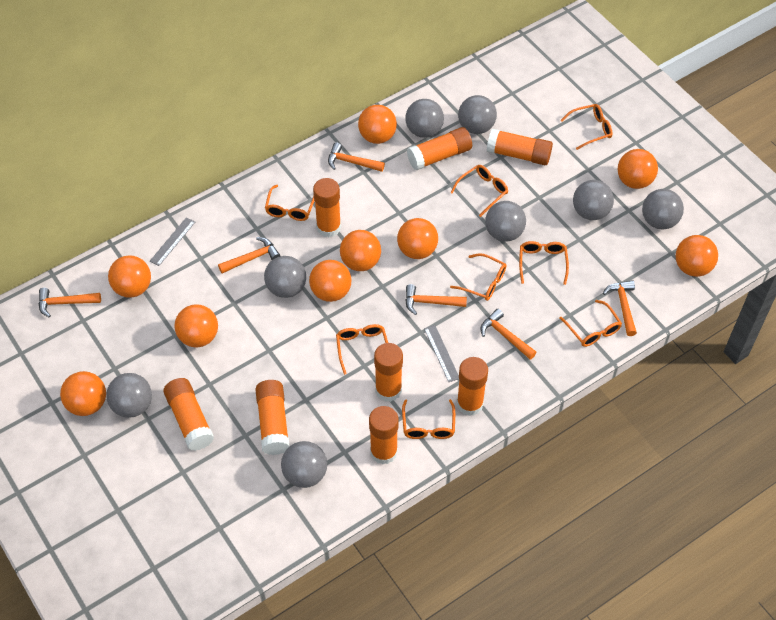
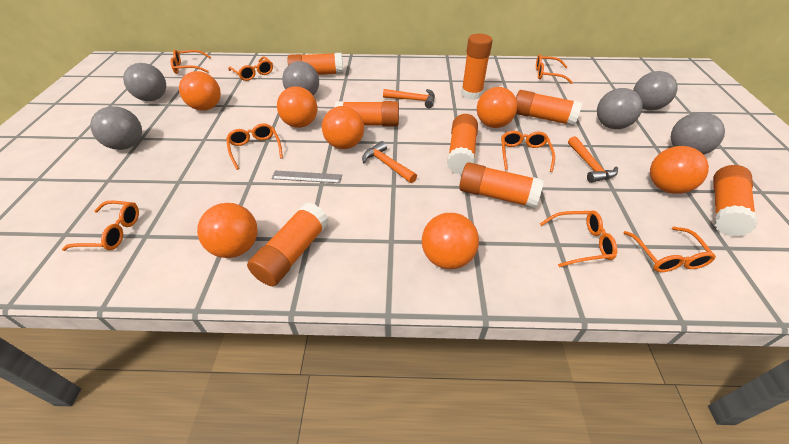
grey ball: 8 -> 6
grey ruler: 2 -> 1
orange ball: 9 -> 7
orange hammer: 6 -> 3

